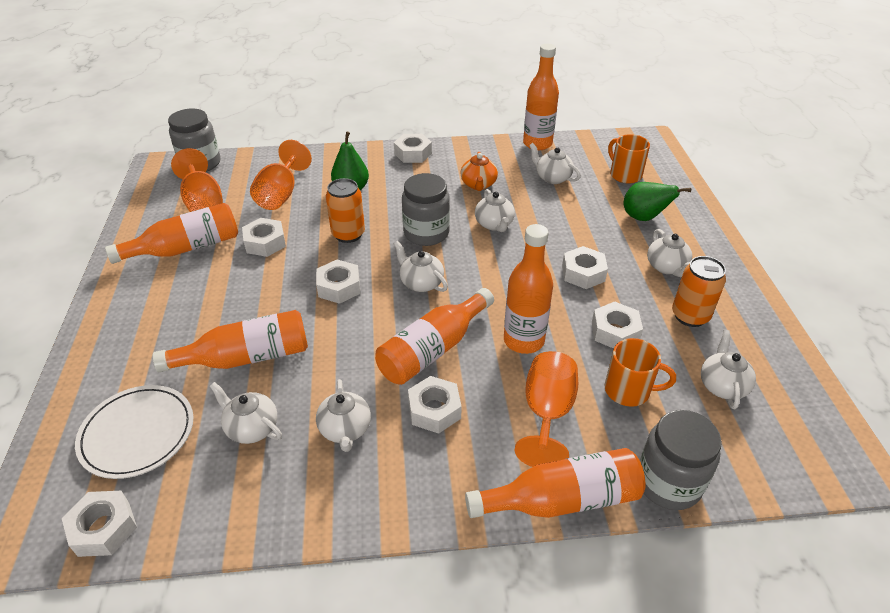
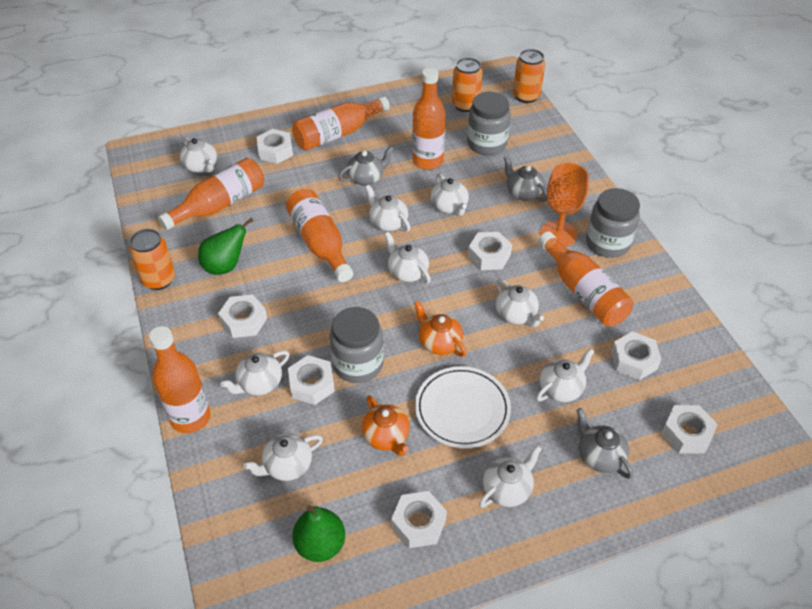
grey teapot: 0 -> 3
orange can: 2 -> 3
orange goblet: 3 -> 1
orange mug: 2 -> 0
orange teapot: 1 -> 2
white teapot: 7 -> 9

